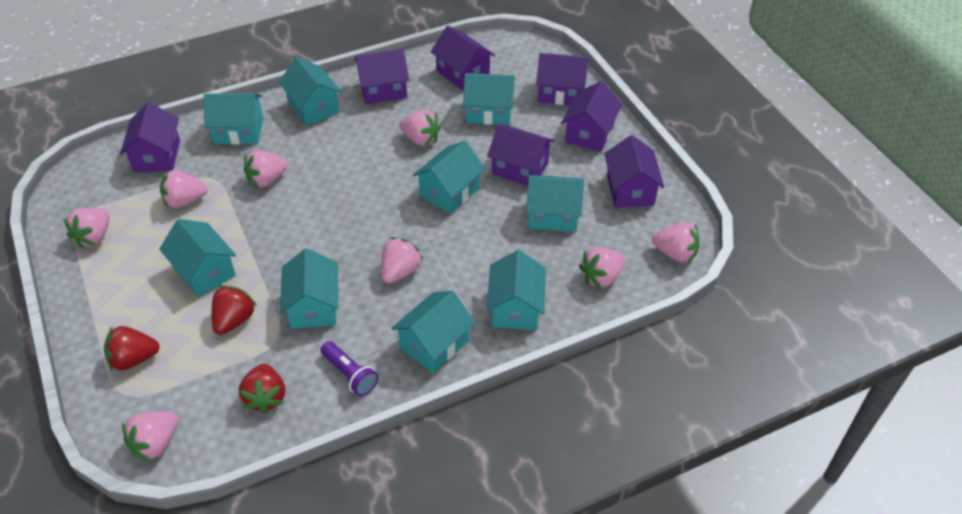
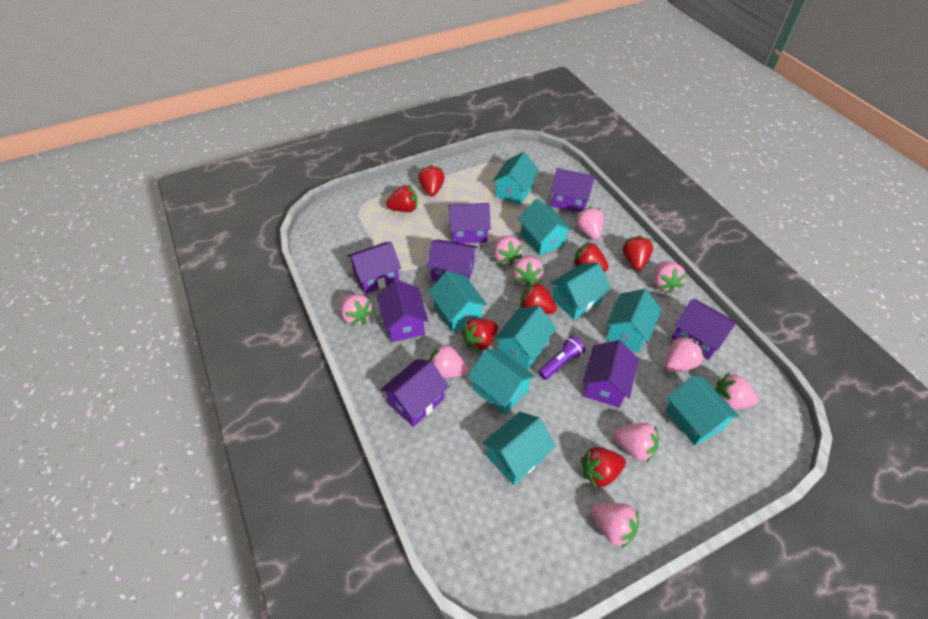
pink strawberry: 8 -> 10
purple house: 7 -> 8
red strawberry: 3 -> 7

